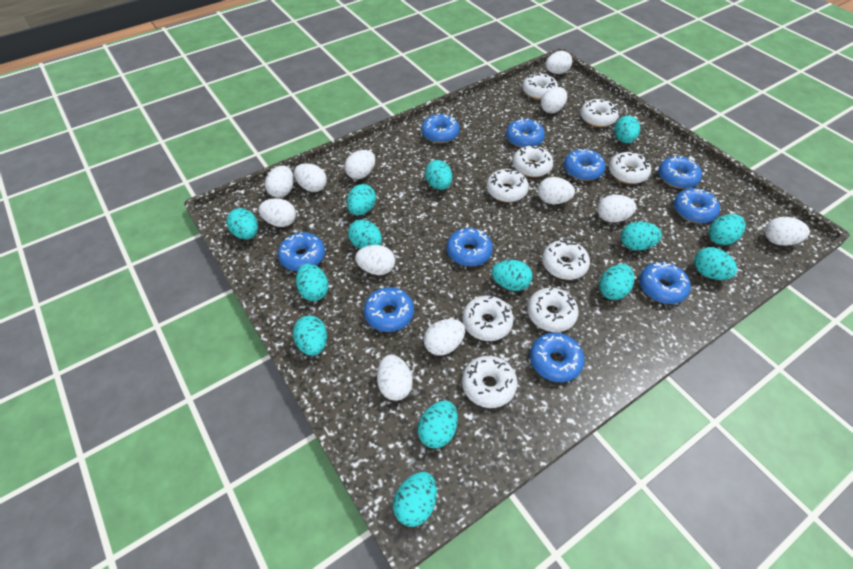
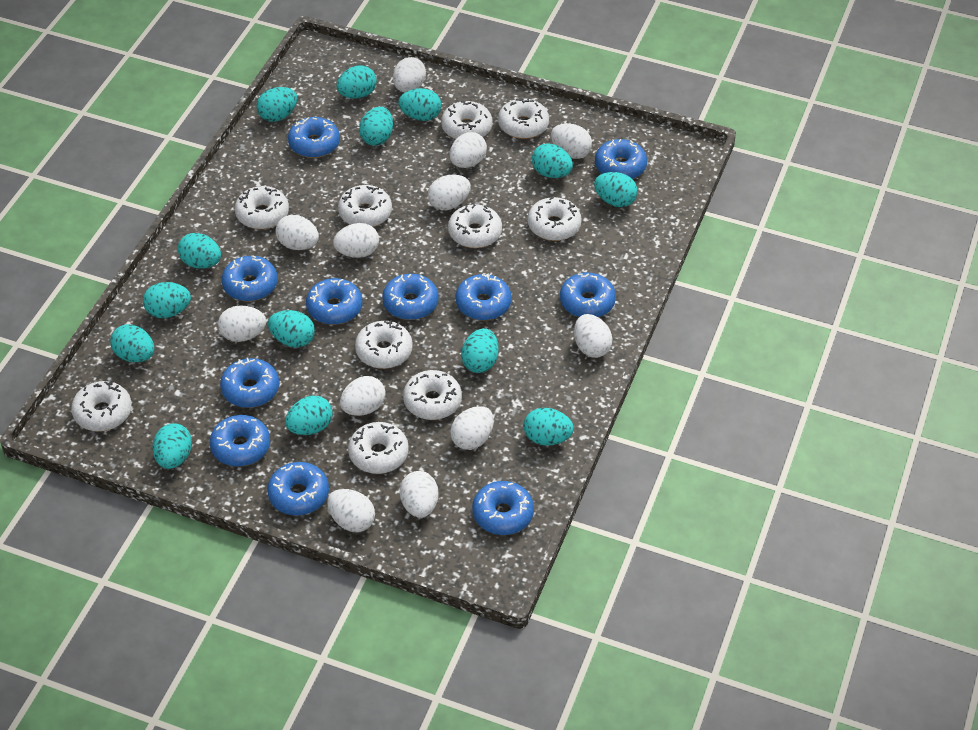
blue donut: 10 -> 11
white donut: 9 -> 10

